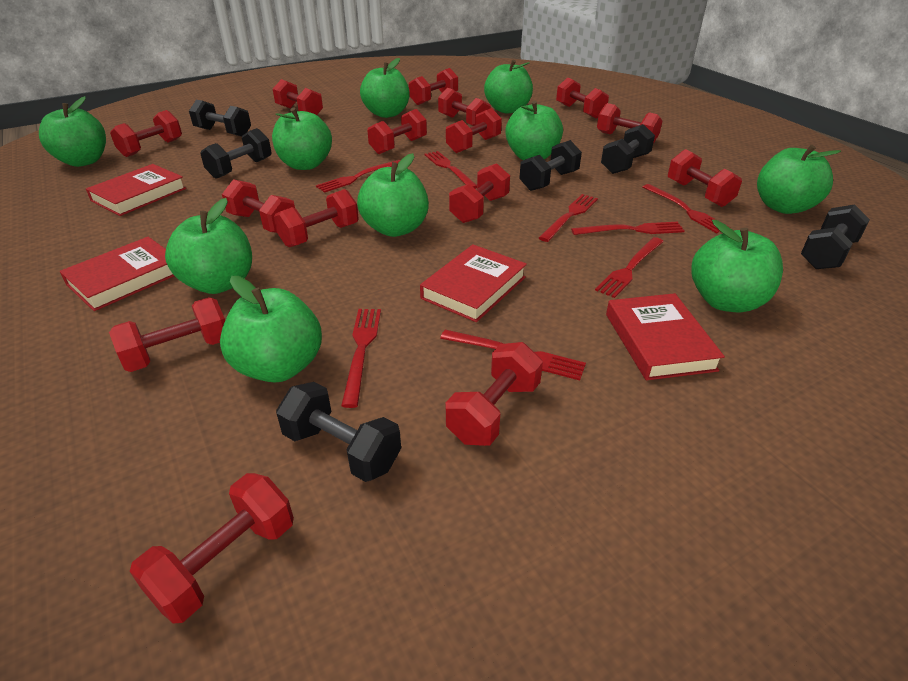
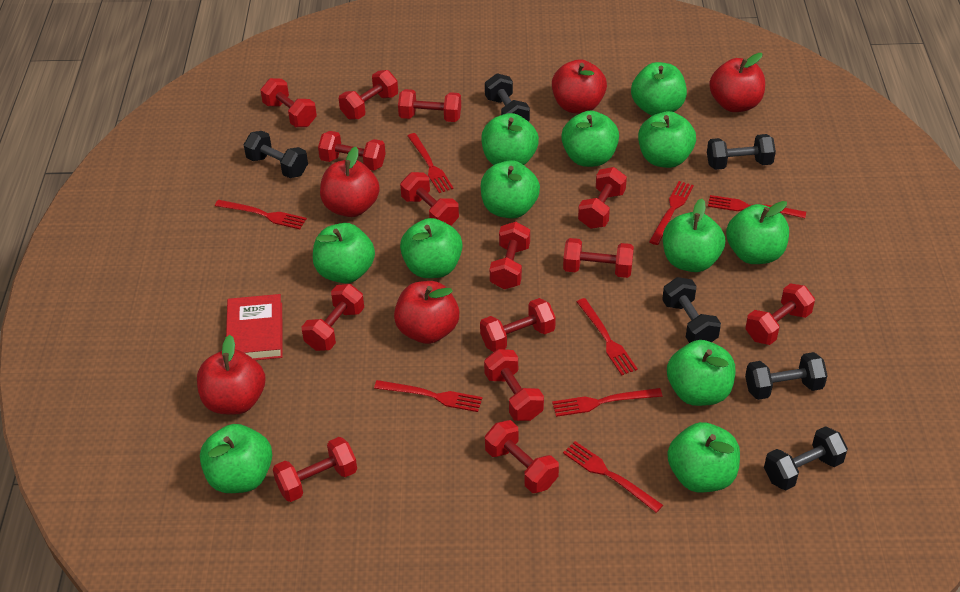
green apple: 10 -> 12
red apple: 0 -> 5
red book: 4 -> 1
red dumbbell: 15 -> 14

